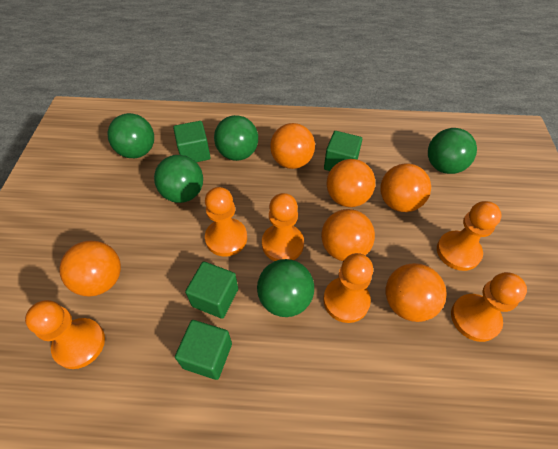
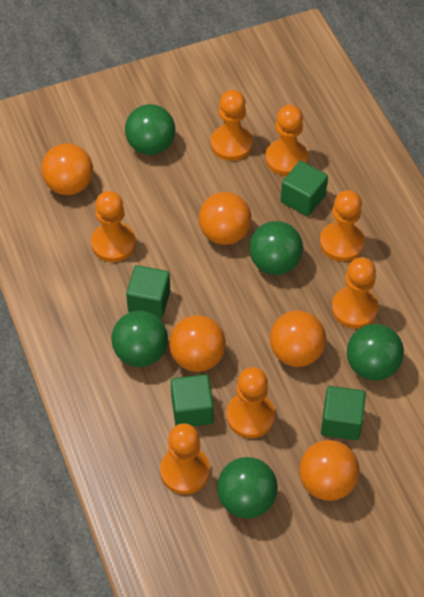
orange ball: 6 -> 5
orange pawn: 6 -> 7

